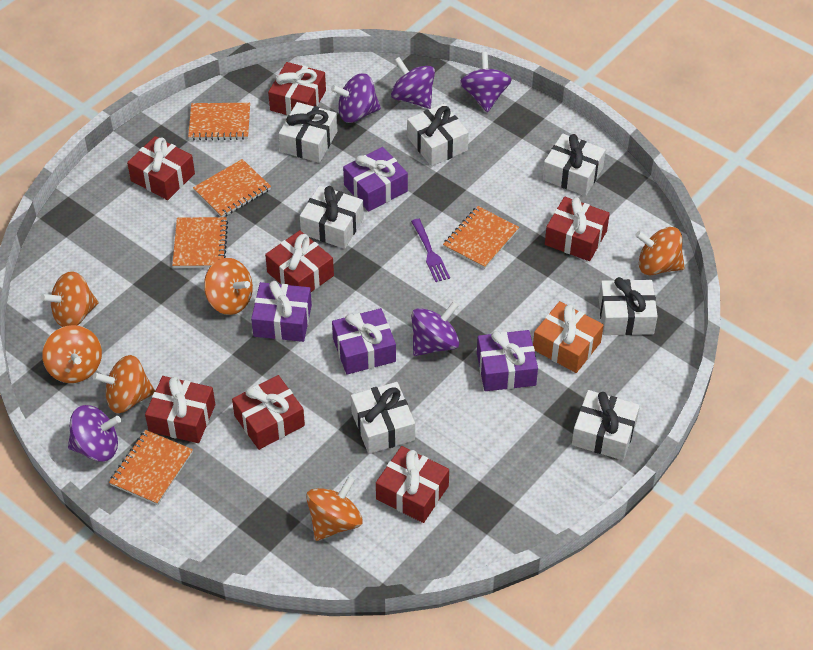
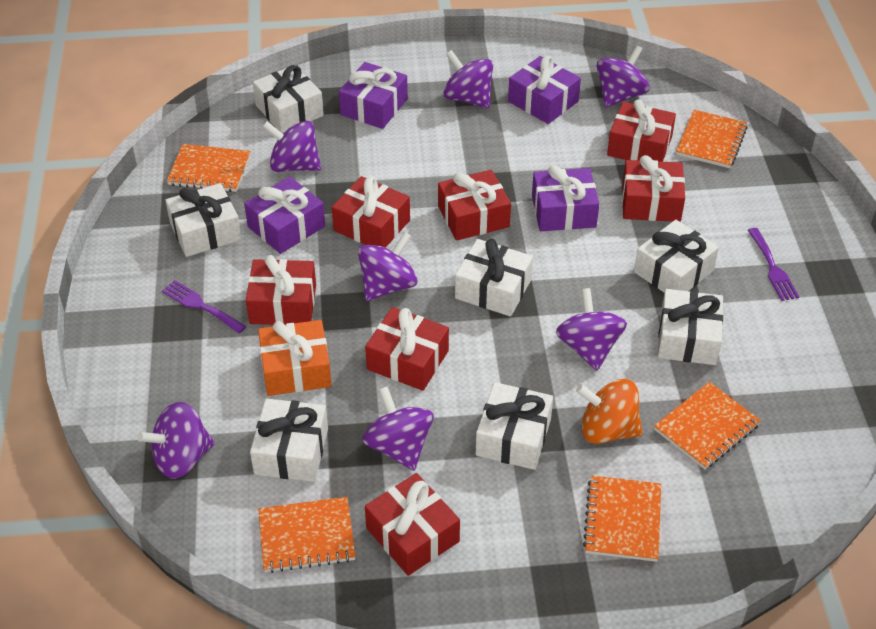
orange spinning top: 6 -> 1
purple fork: 1 -> 2
purple spinning top: 5 -> 7

